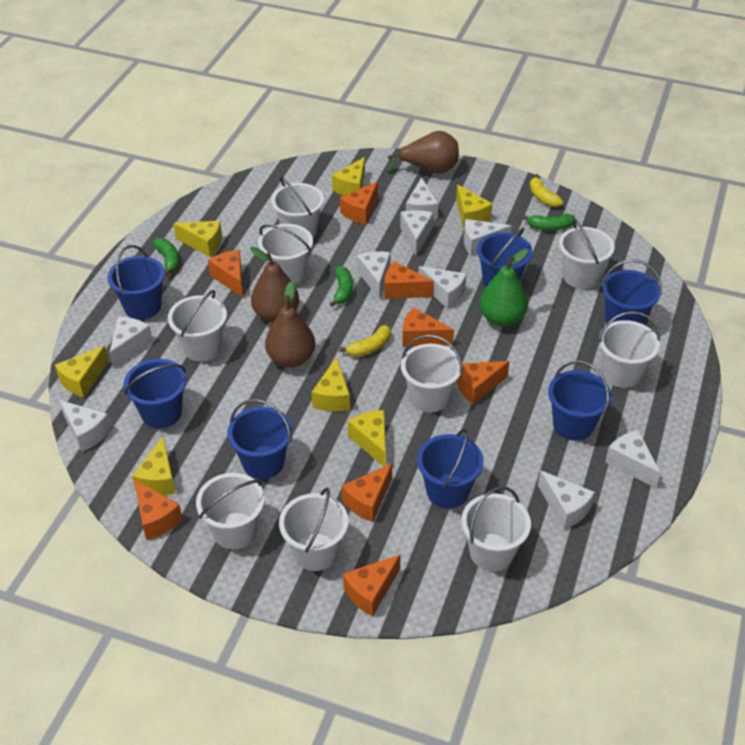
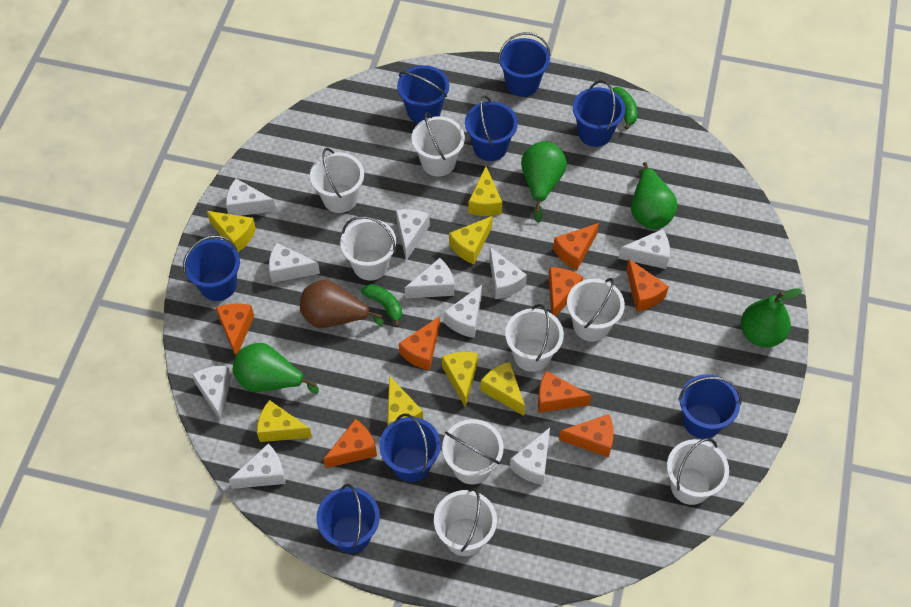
blue bucket: 7 -> 8
brown pear: 3 -> 1
green banana: 3 -> 2
green pear: 1 -> 4
white bucket: 9 -> 8
white cheese: 9 -> 10
yellow banana: 2 -> 0

